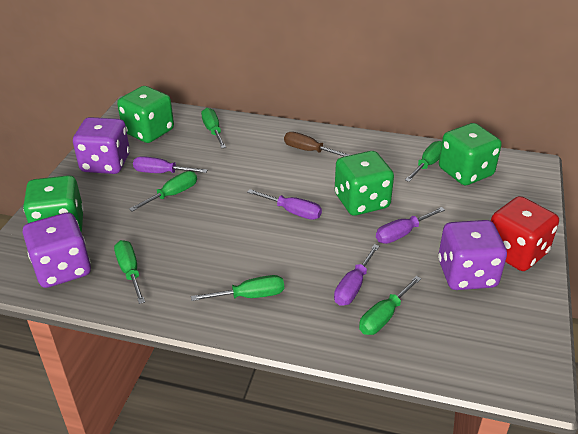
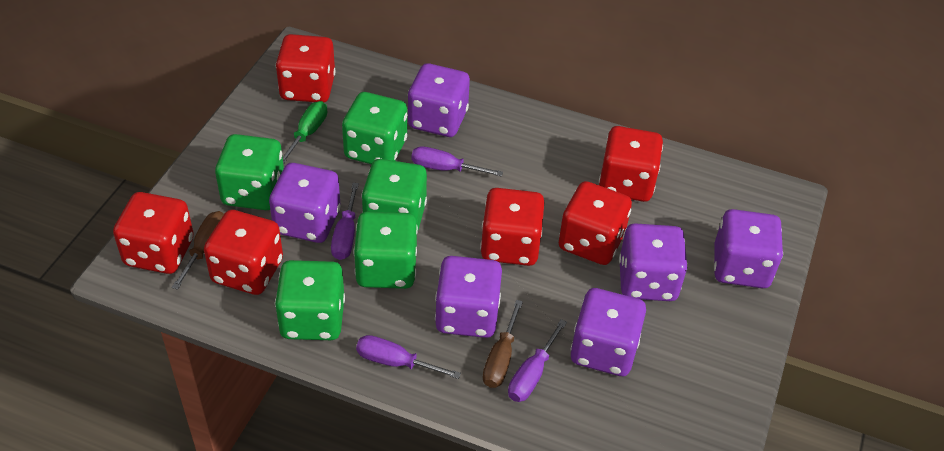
brown screwdriver: 1 -> 2
green dice: 4 -> 5
green screwdriver: 6 -> 1
purple dice: 3 -> 6
red dice: 1 -> 6

